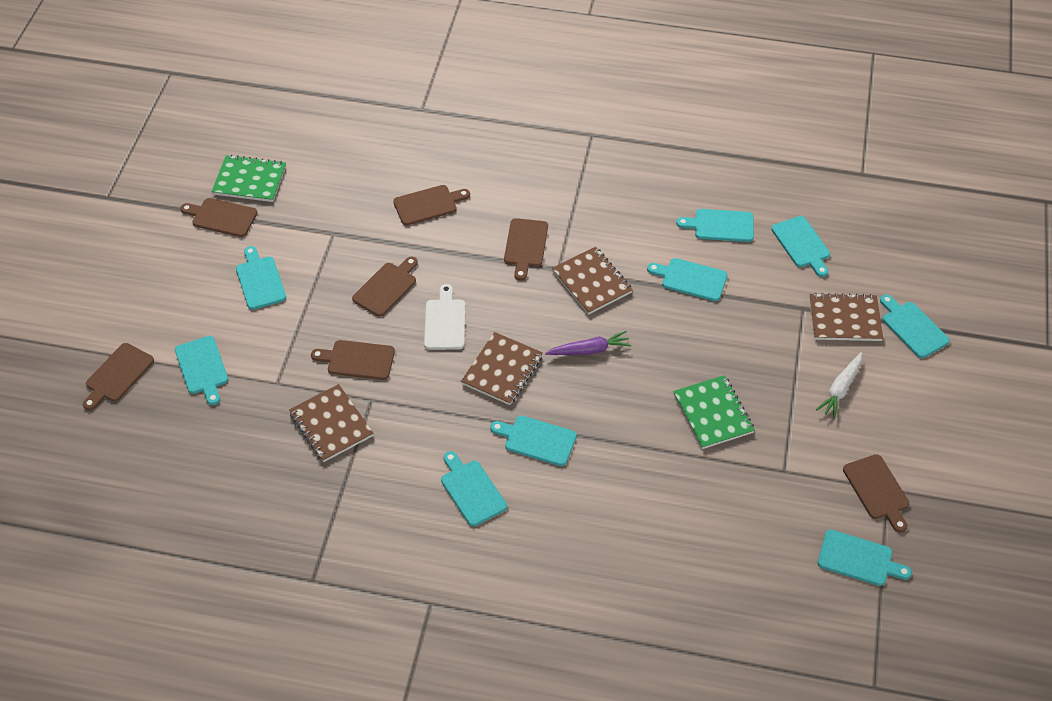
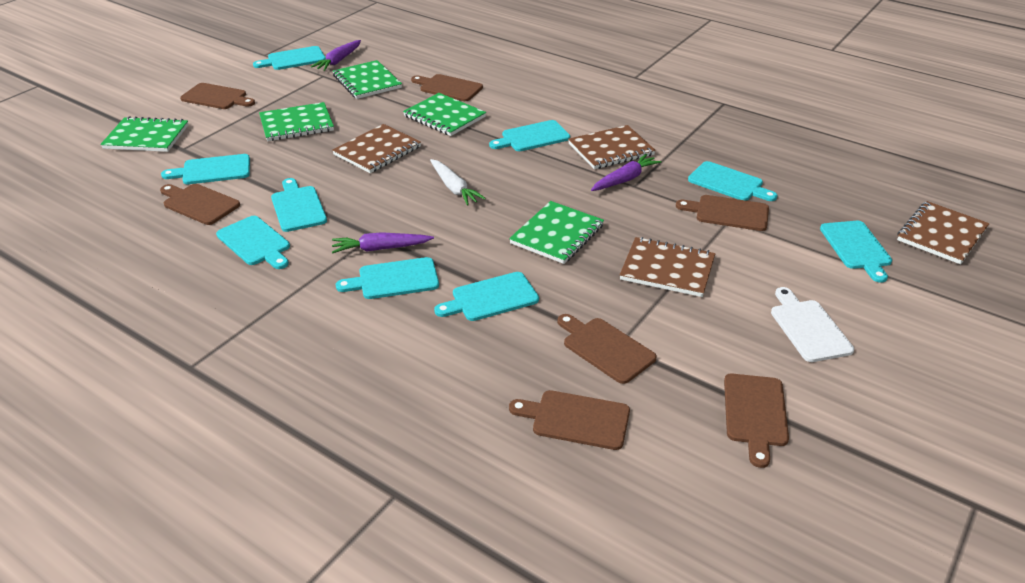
green notebook: 2 -> 5
purple carrot: 1 -> 3

